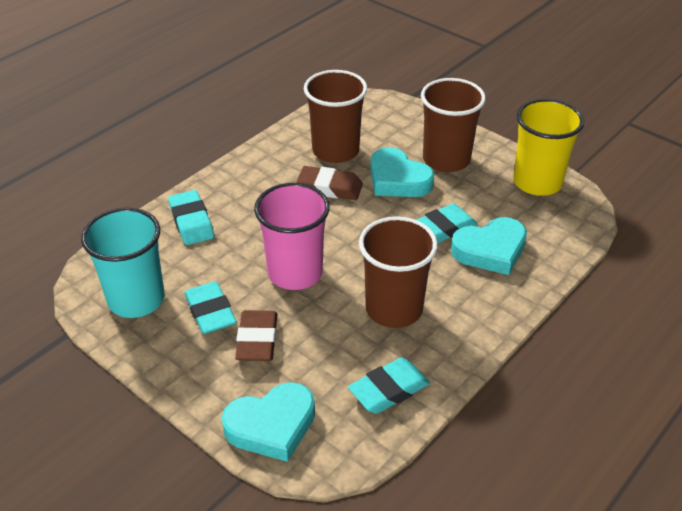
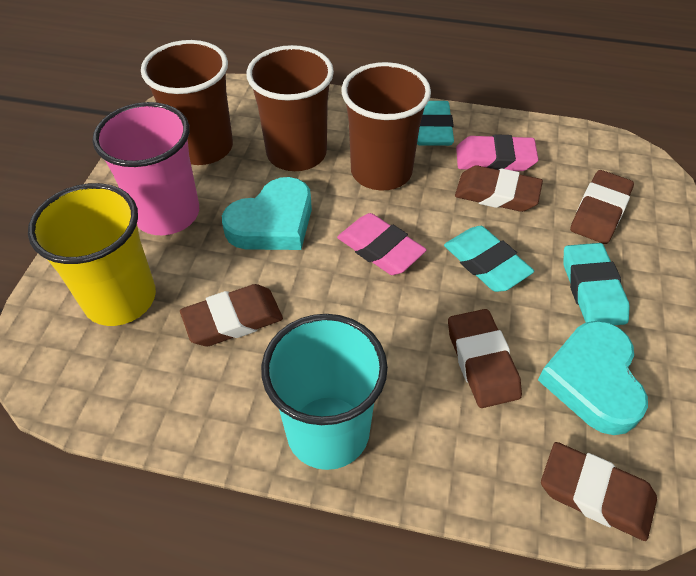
brown eraser: 2 -> 5
pink eraser: 0 -> 2
turquoise eraser: 4 -> 3
turquoise heart: 3 -> 2

